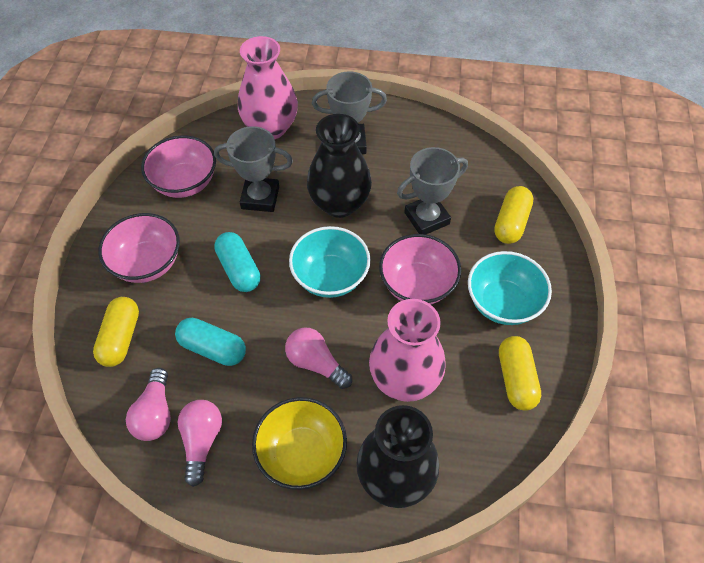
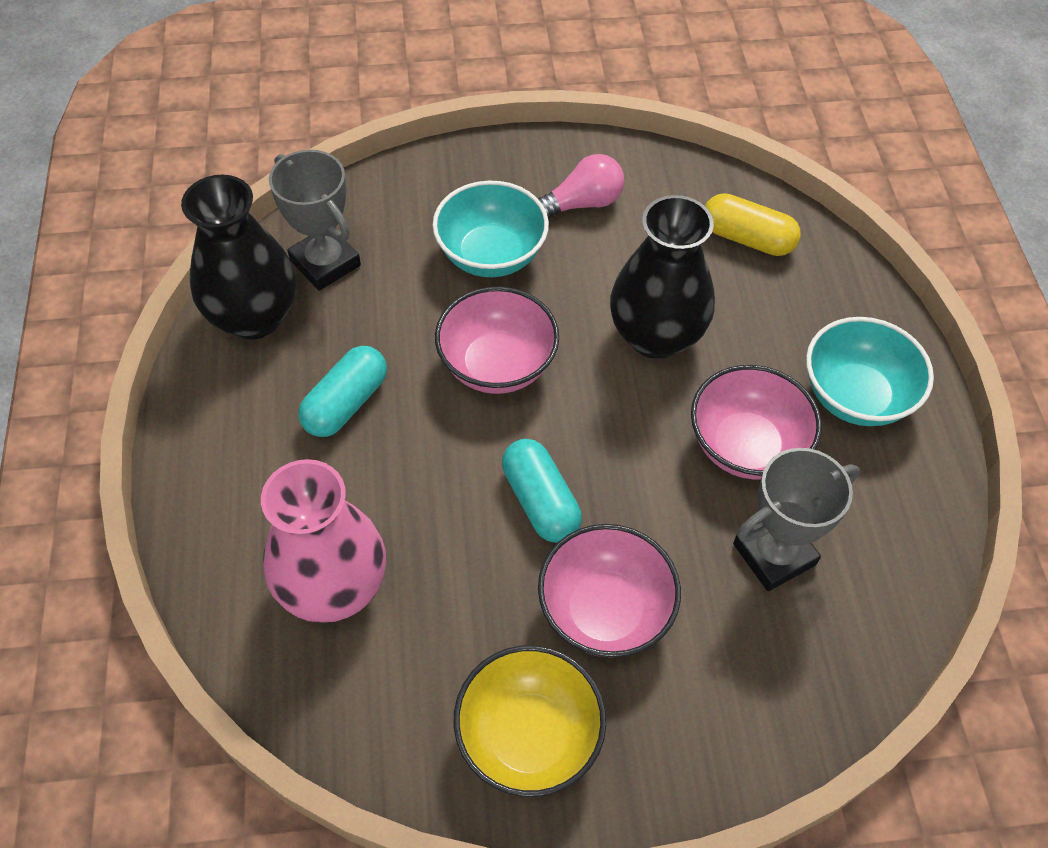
grey trophy: 3 -> 2
pink light bulb: 3 -> 1
pink vase: 2 -> 1
yellow capsule: 3 -> 1

